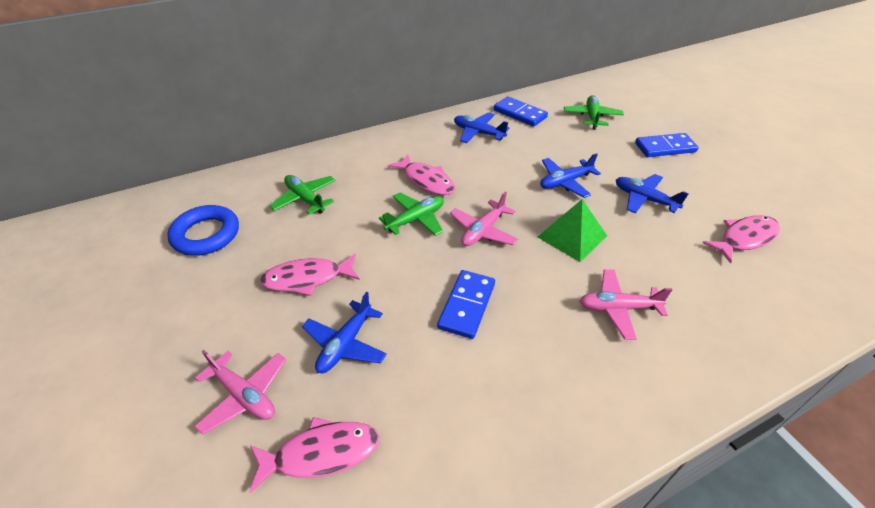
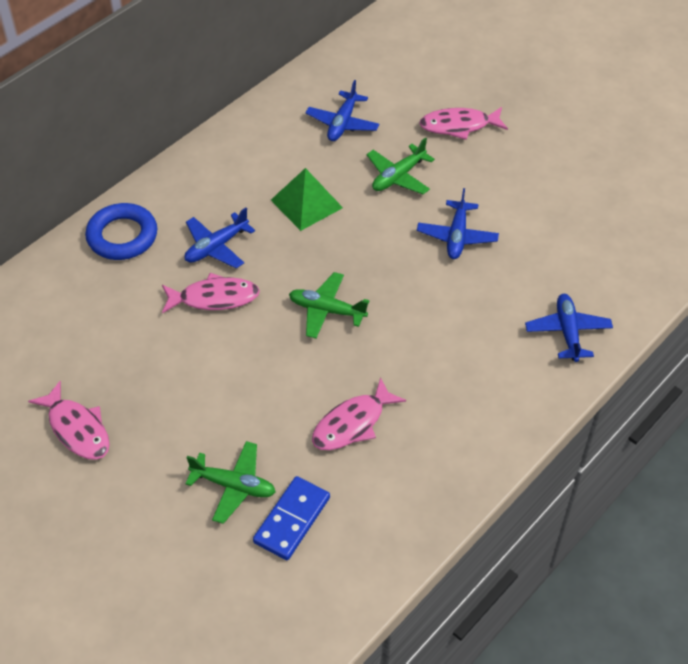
blue domino: 3 -> 1
pink plane: 3 -> 0

